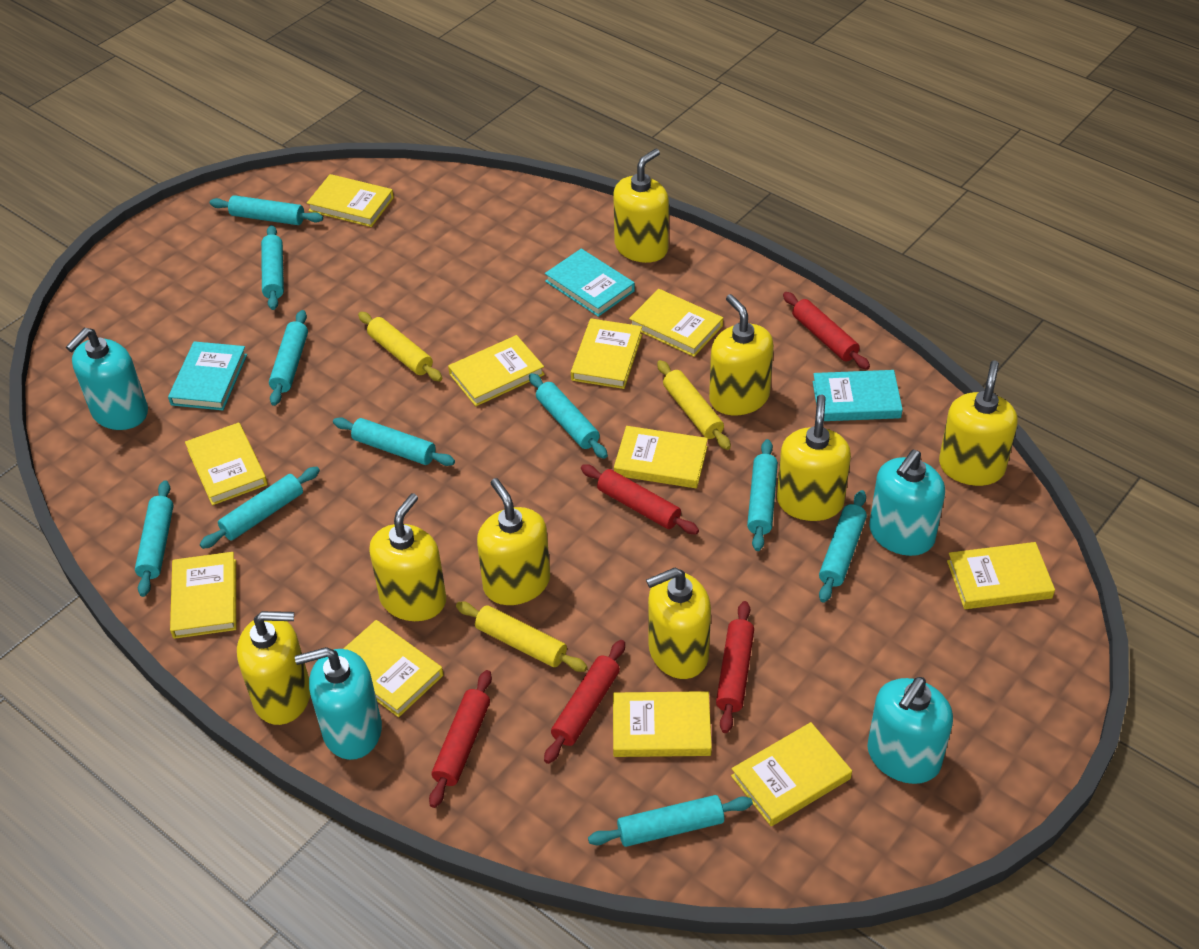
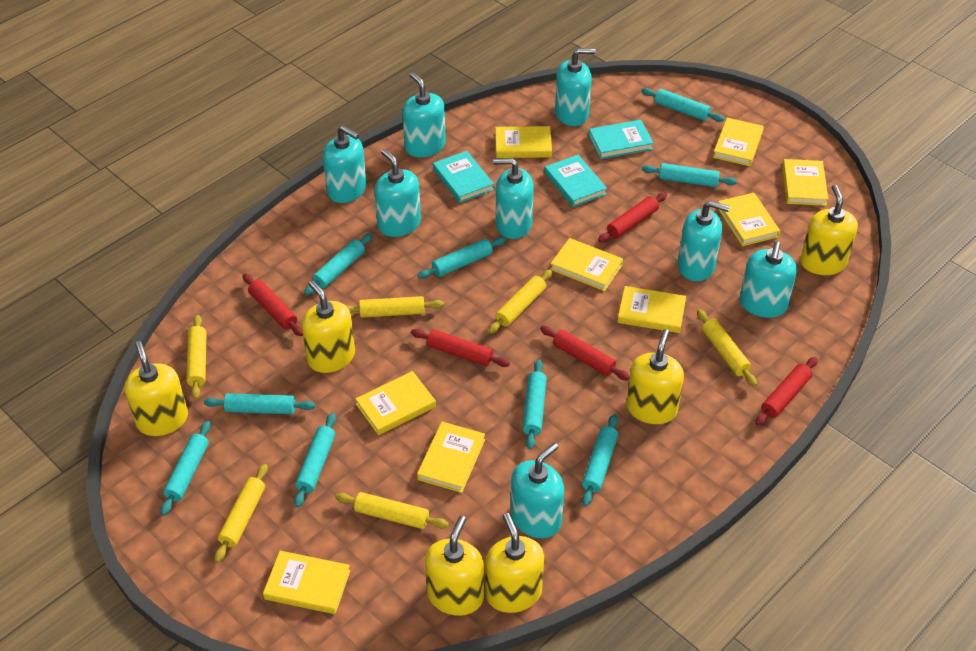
turquoise rolling pin: 10 -> 9
turquoise soap dispenser: 4 -> 8
yellow book: 11 -> 9
yellow rolling pin: 3 -> 6
yellow soap dispenser: 8 -> 6

